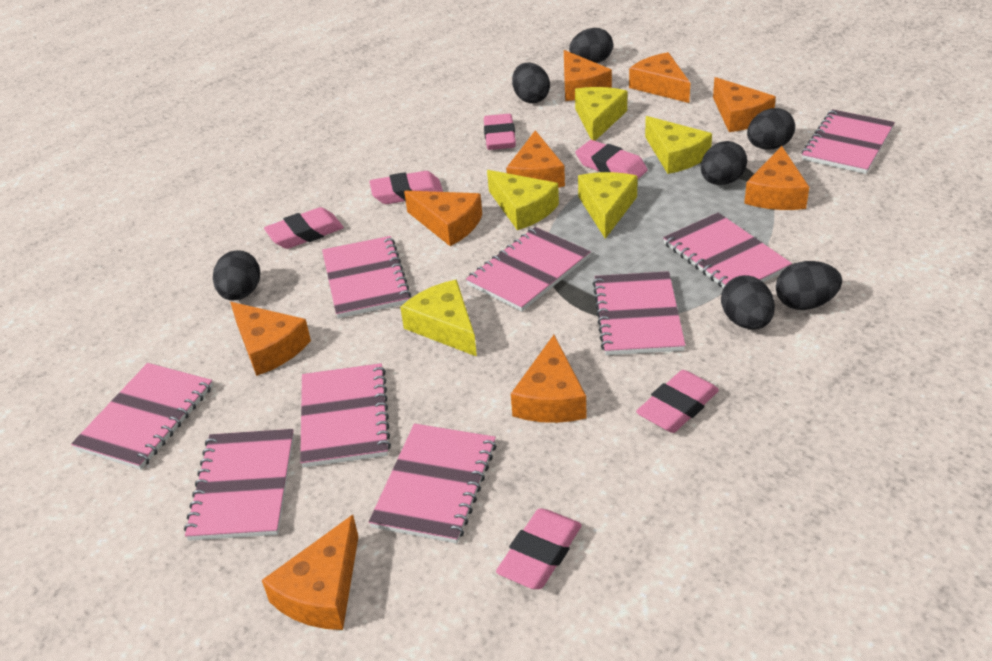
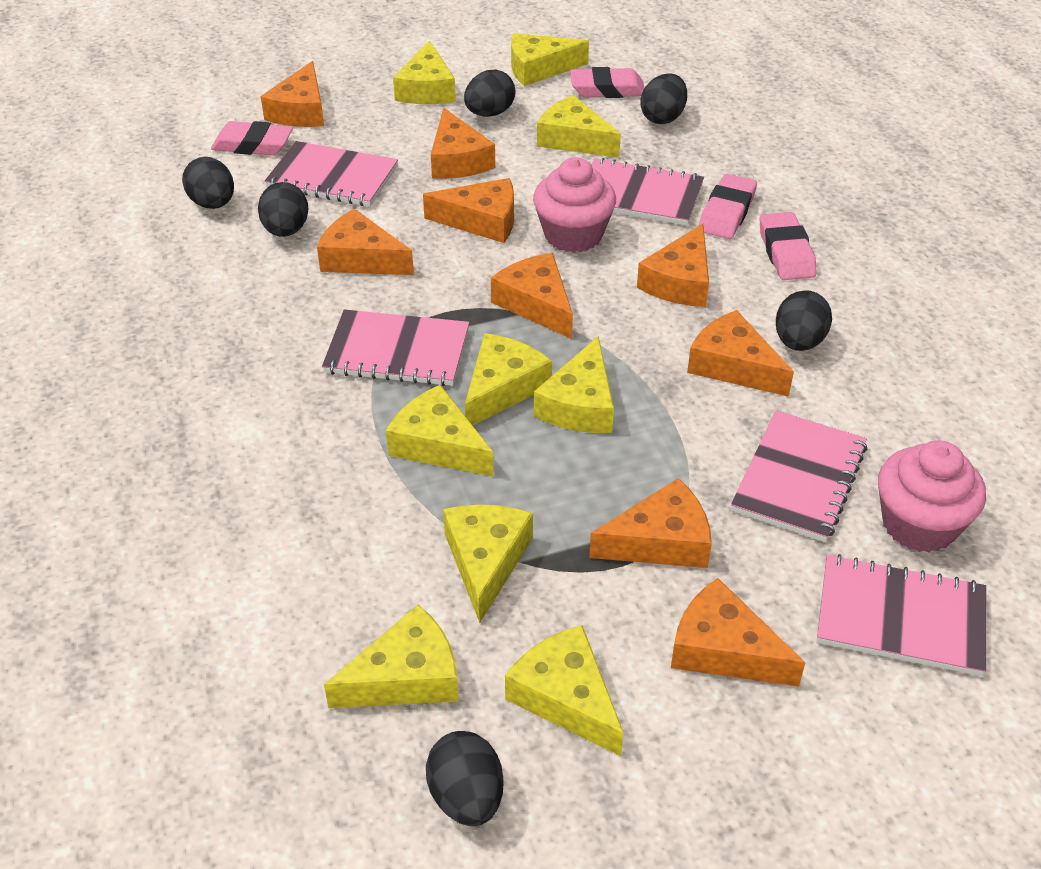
black egg: 7 -> 6
pink cupcake: 0 -> 2
pink eraser: 6 -> 4
pink notebook: 9 -> 5
yellow cheese: 5 -> 9

